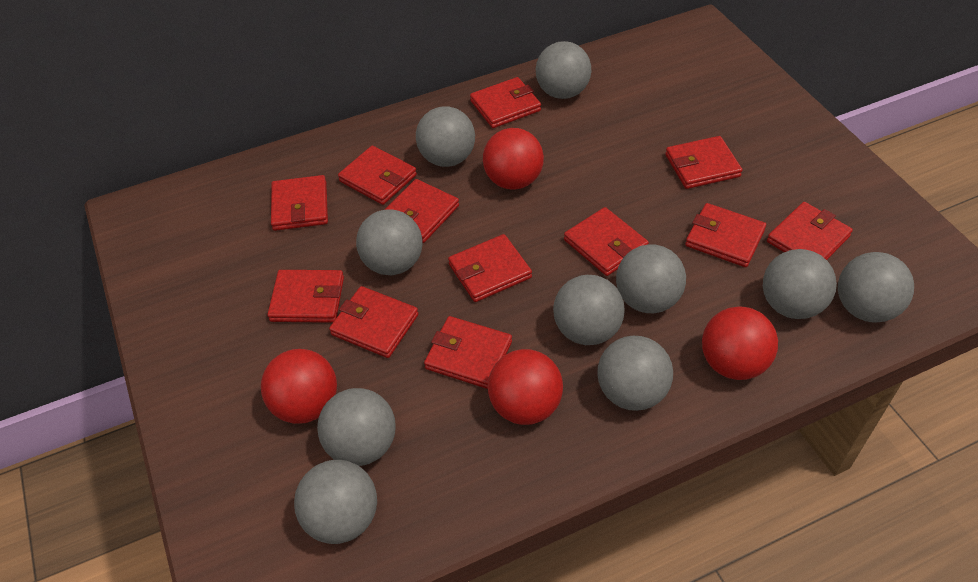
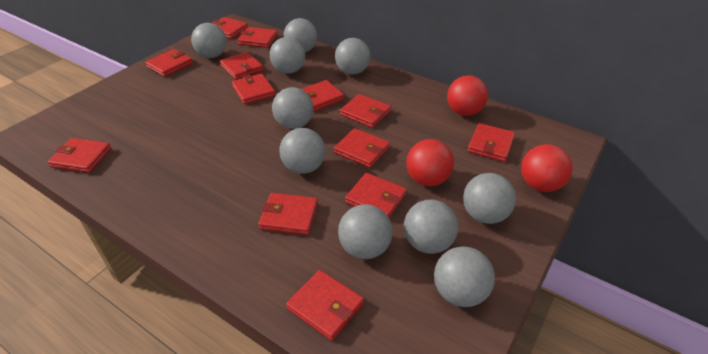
red ball: 4 -> 3
red wallet: 12 -> 13

